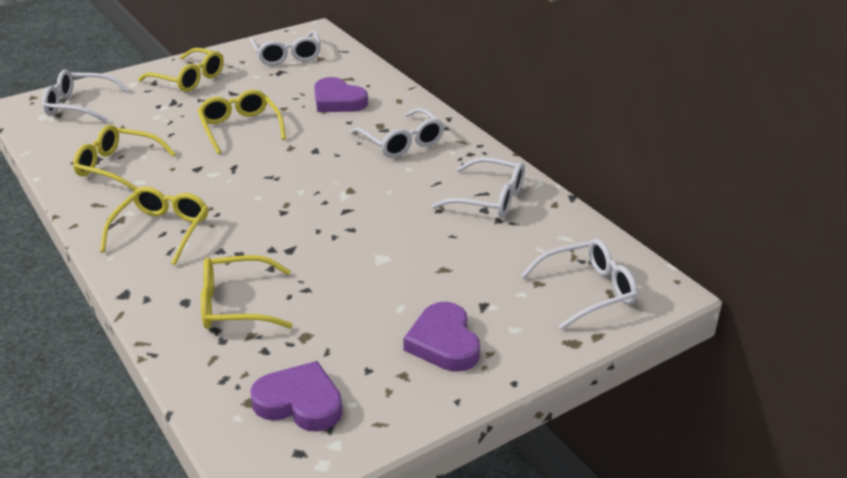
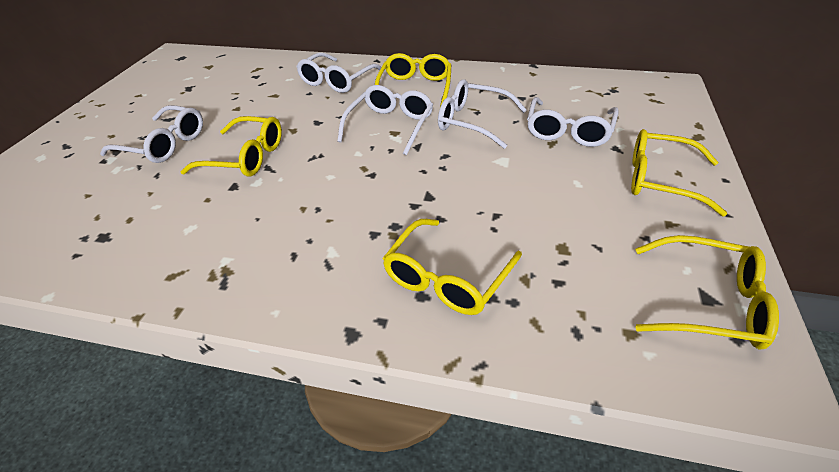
purple heart: 3 -> 0

